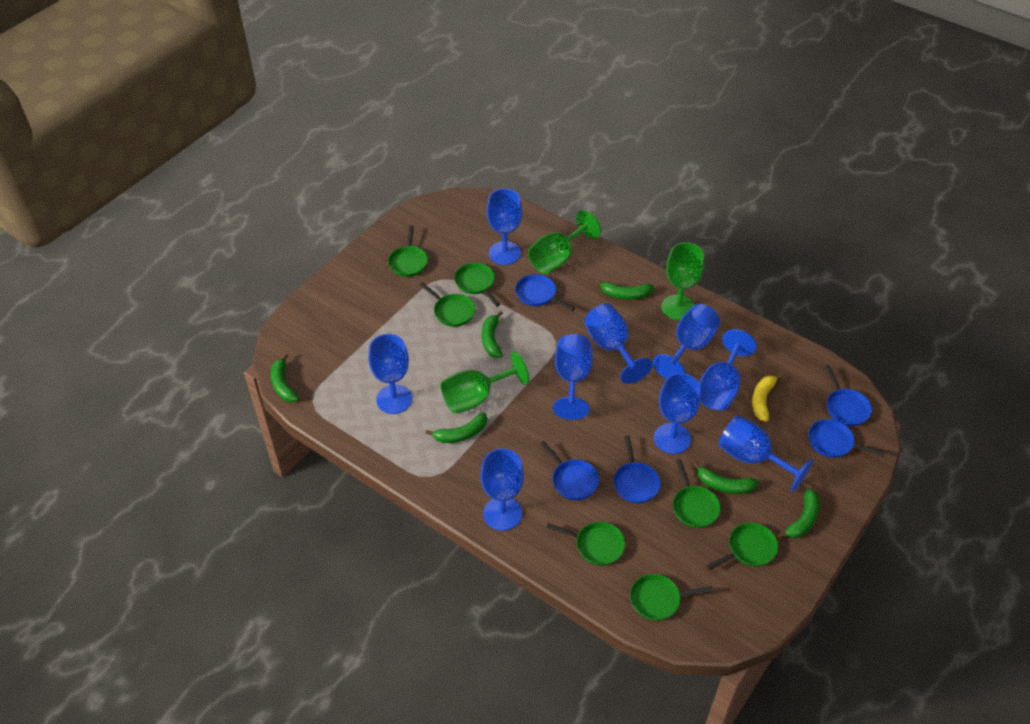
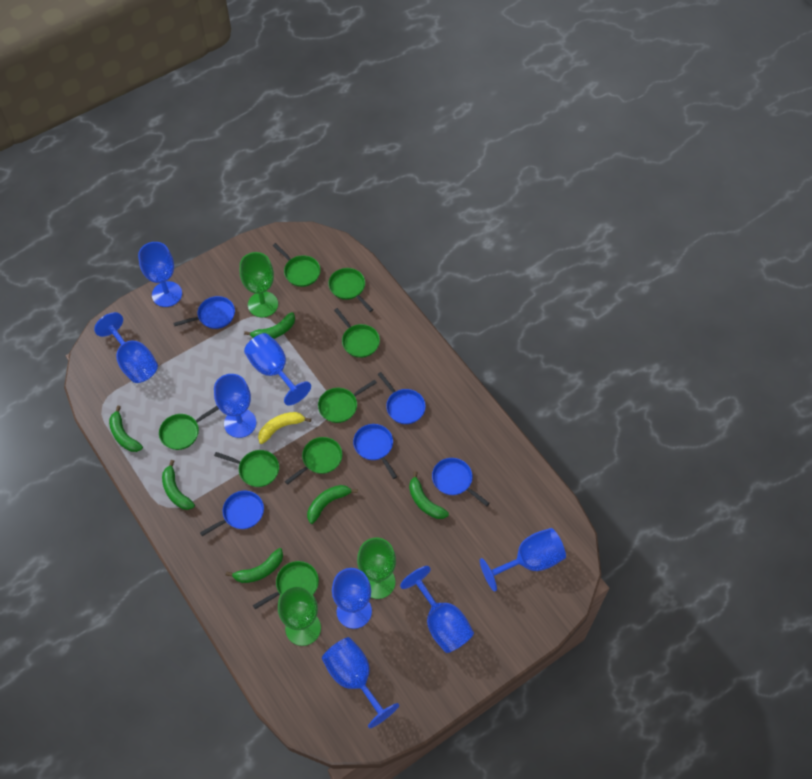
blue goblet: 9 -> 8
green pan: 7 -> 8

